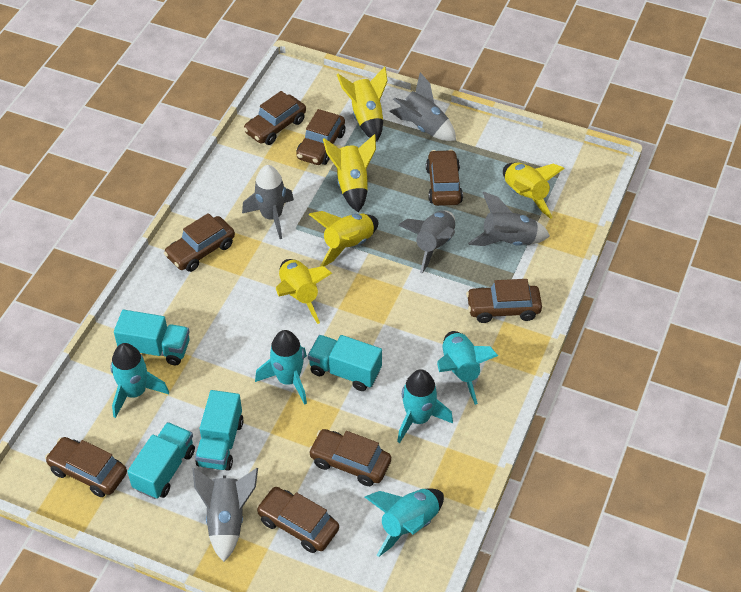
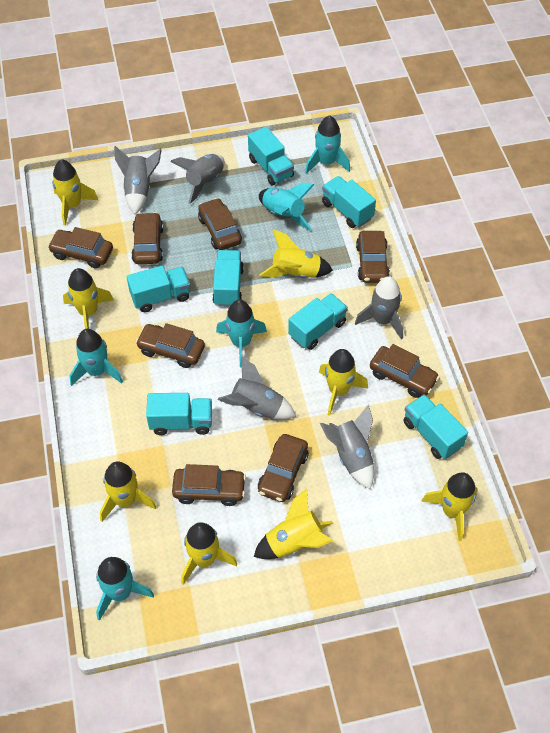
turquoise truck: 4 -> 7
yellow rocket: 5 -> 8

